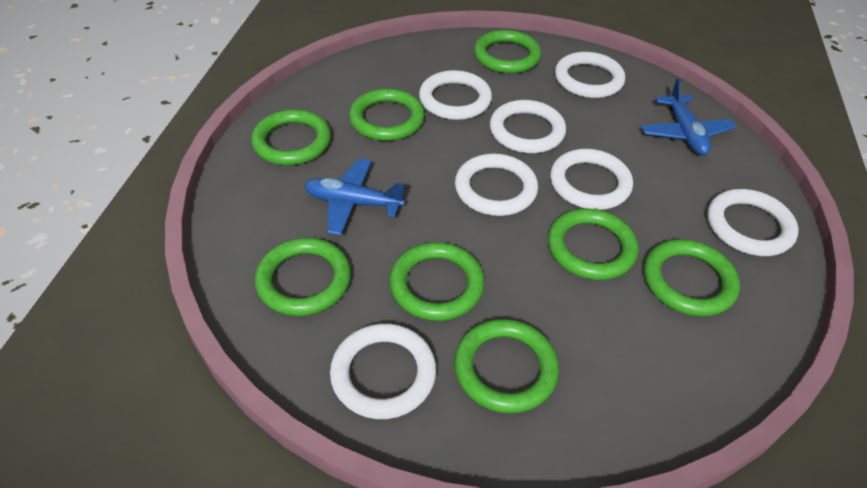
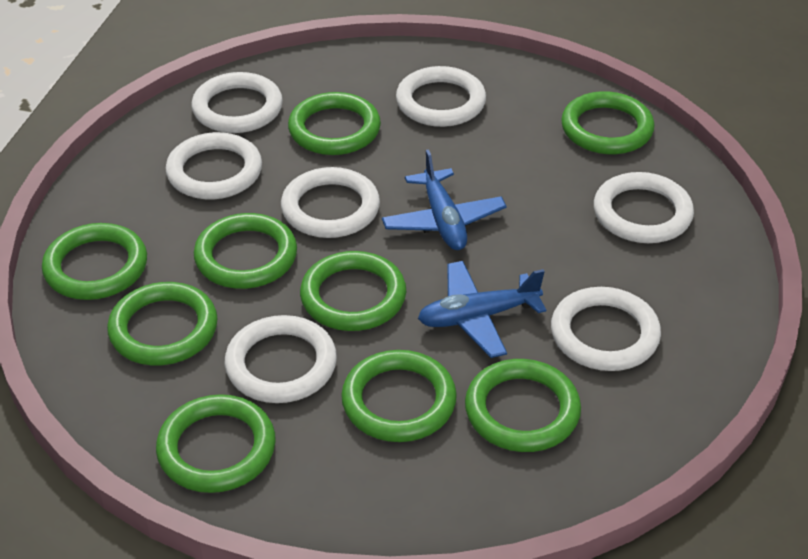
green ring: 8 -> 9

